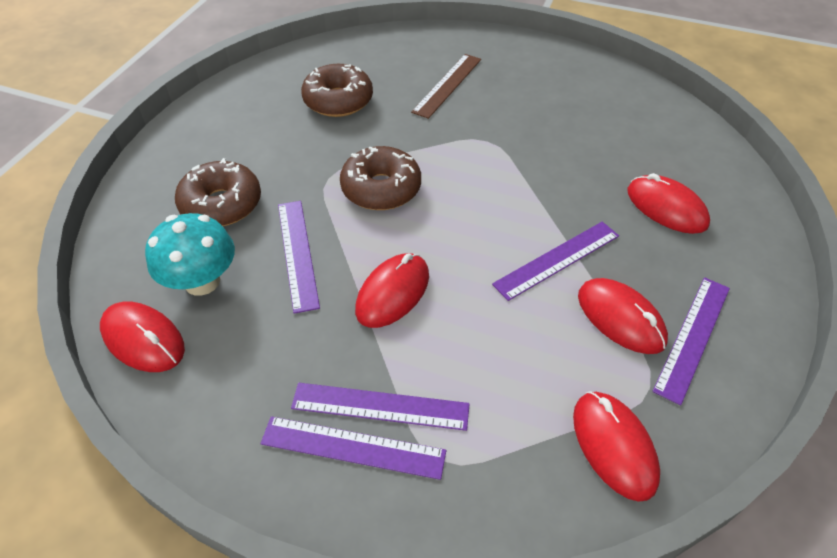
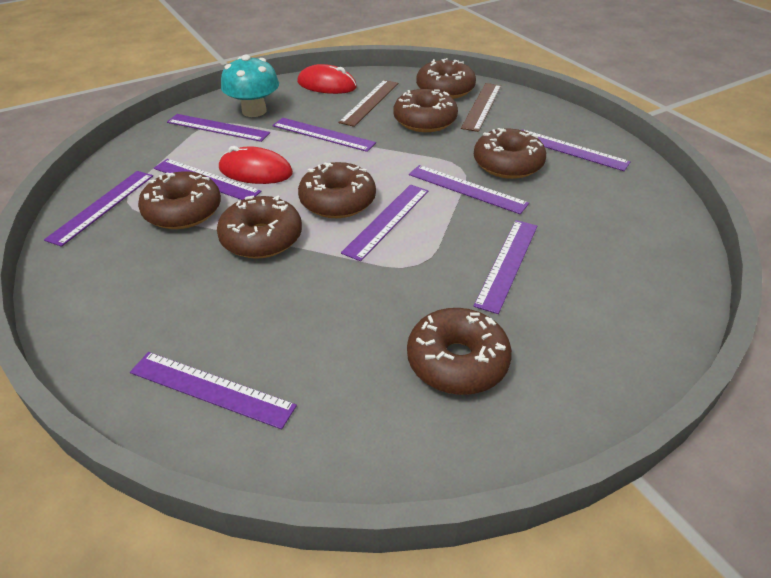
brown donut: 3 -> 7
brown ruler: 1 -> 2
purple ruler: 5 -> 9
red mouse: 5 -> 2

